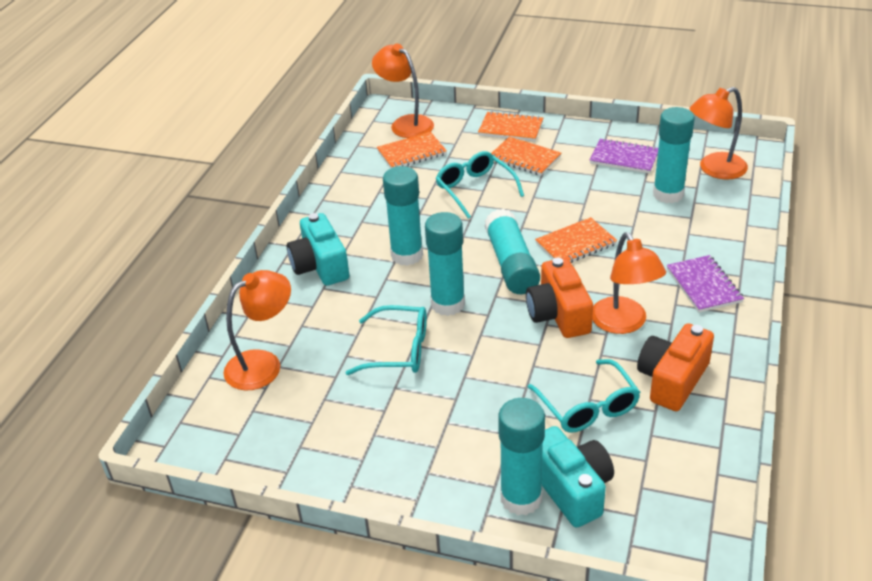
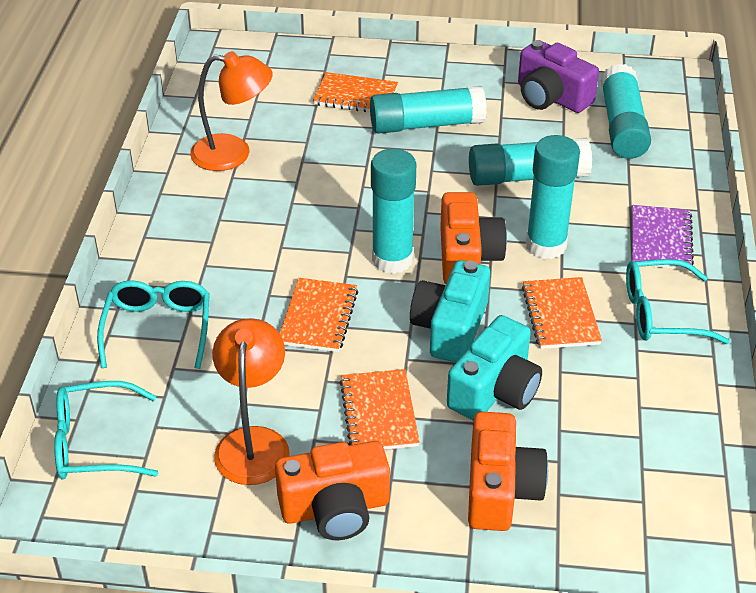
orange camera: 2 -> 3
orange lamp: 4 -> 2
purple camera: 0 -> 1
purple notebook: 2 -> 1

